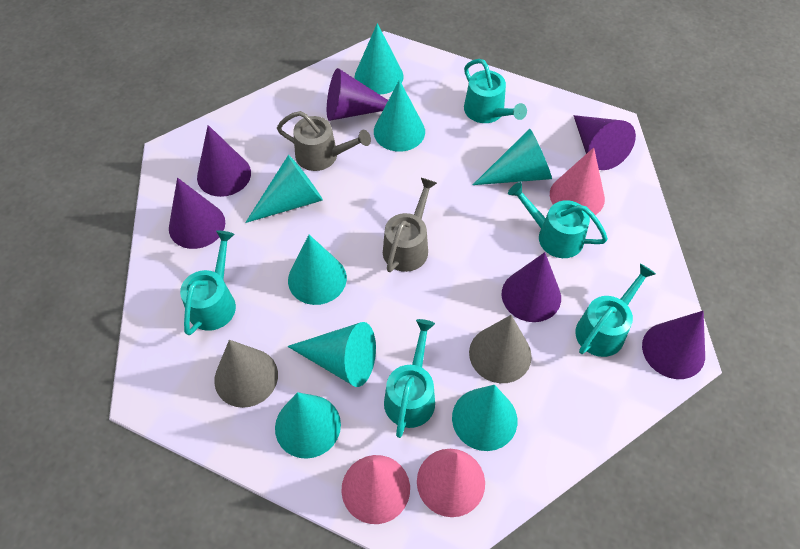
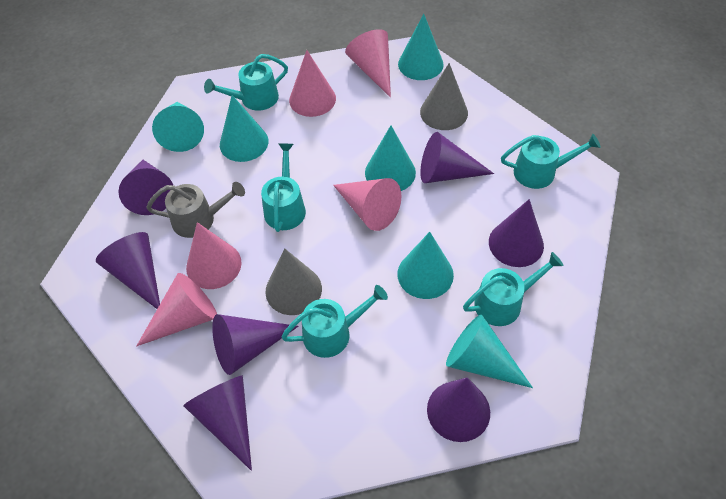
grey watering can: 2 -> 1
pink cone: 3 -> 5
purple cone: 6 -> 7
turquoise cone: 8 -> 6

